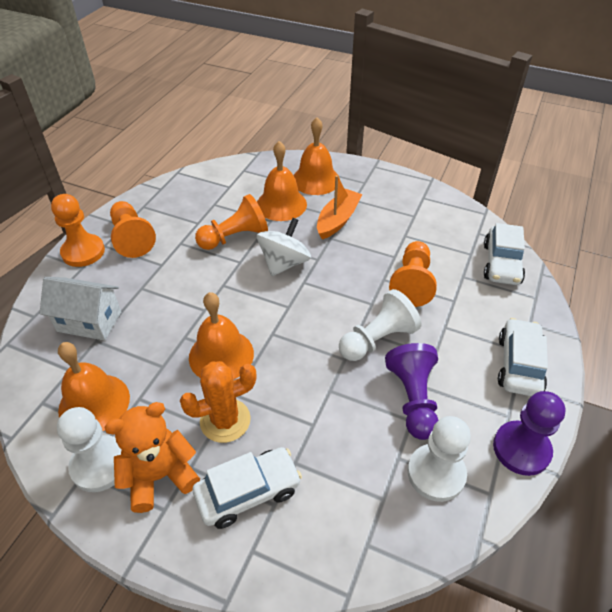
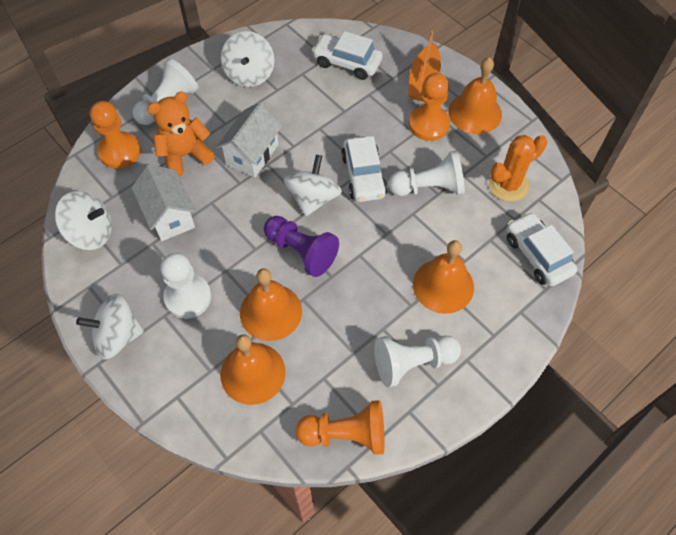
orange pawn: 4 -> 3
purple pawn: 2 -> 1
white house: 1 -> 2
white pawn: 3 -> 4
white spinning top: 1 -> 4

